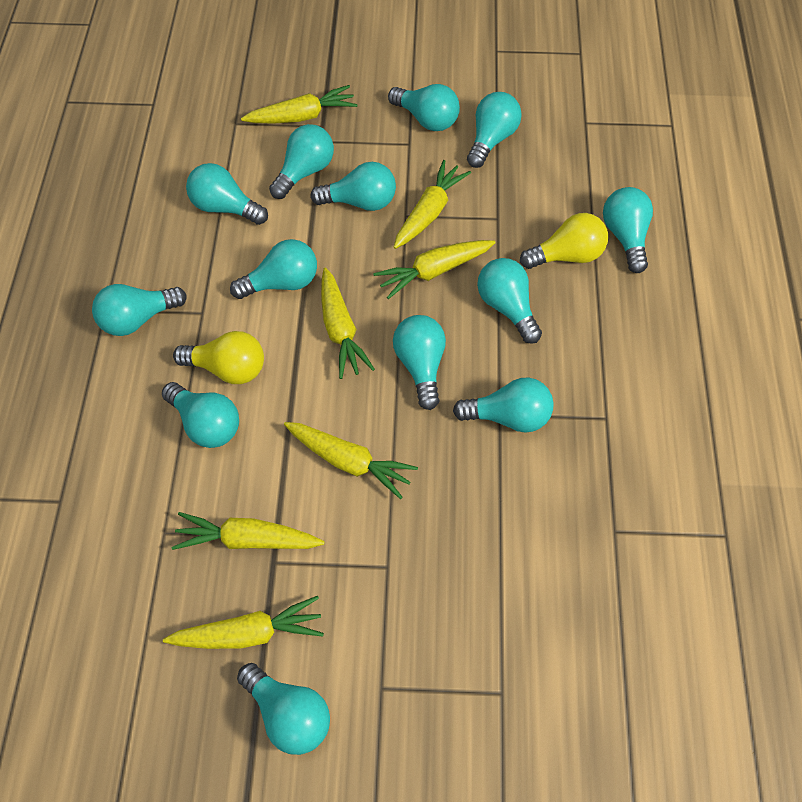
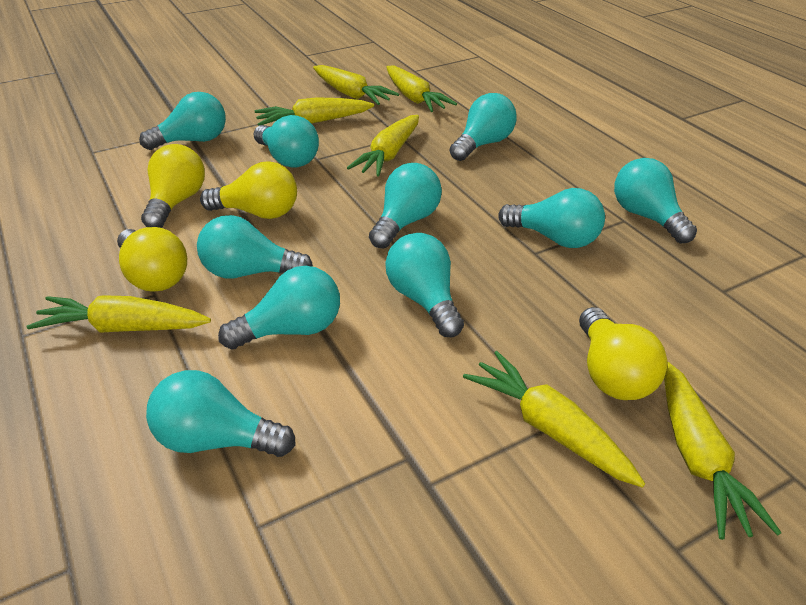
turquoise light bulb: 13 -> 10
yellow light bulb: 2 -> 4

